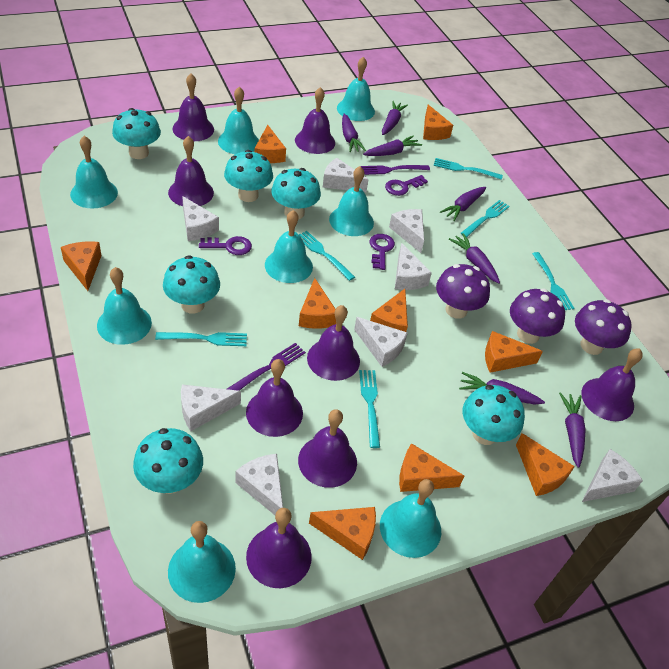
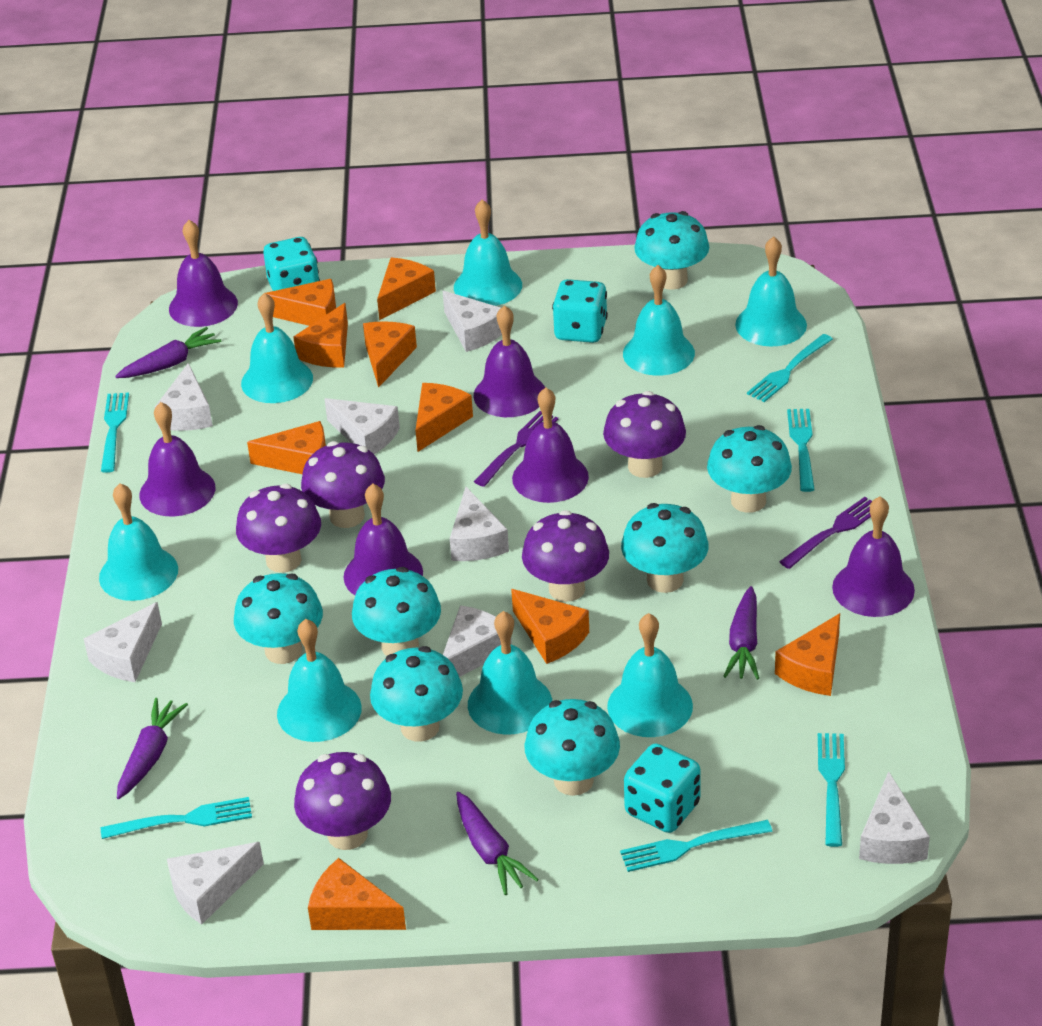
purple bell: 8 -> 6
purple carrot: 7 -> 4
purple key: 3 -> 0
purple mushroom: 3 -> 5
turquoise dice: 0 -> 3
turquoise mushroom: 6 -> 7

